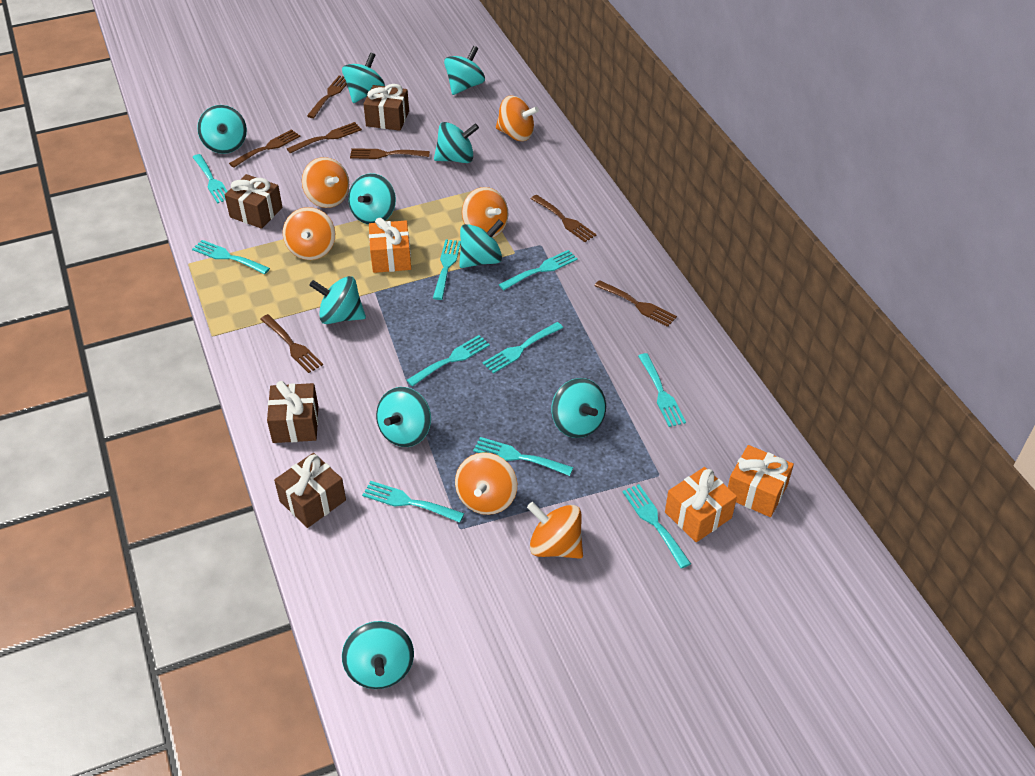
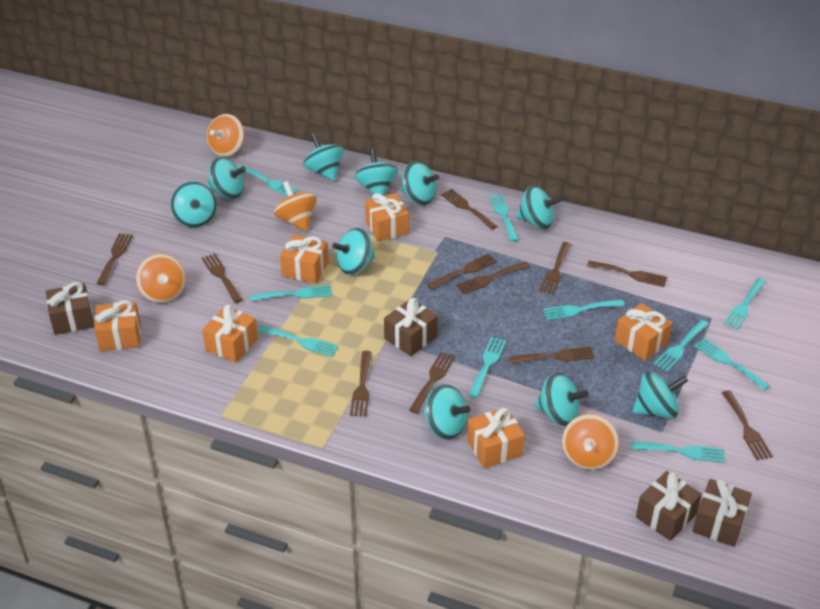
brown fork: 7 -> 11
orange gift: 3 -> 6
orange spinning top: 6 -> 4

